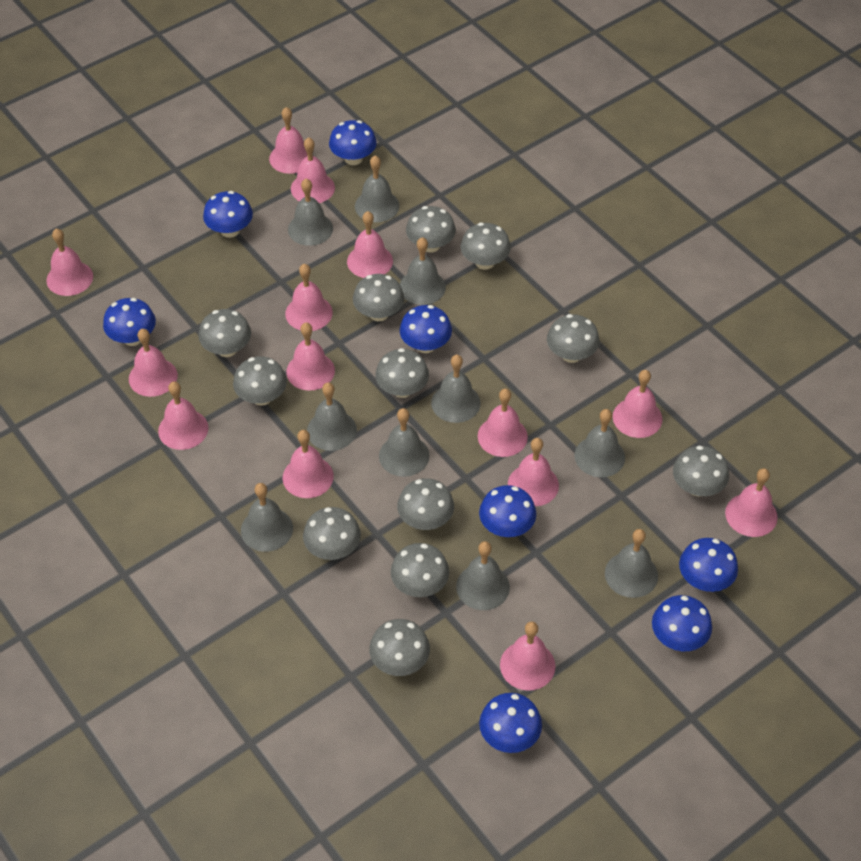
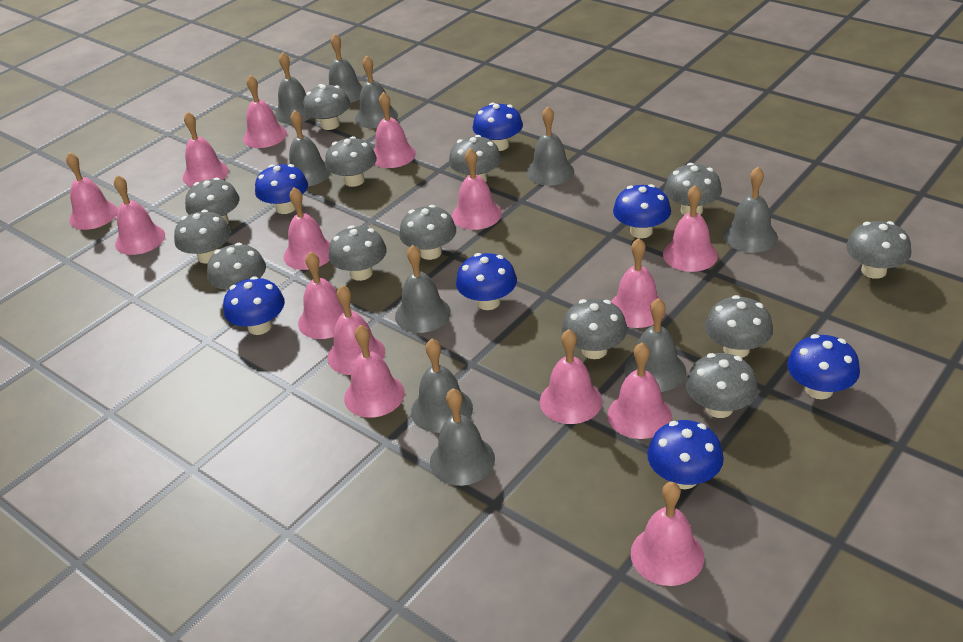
blue mushroom: 8 -> 7
grey mushroom: 12 -> 13
pink bell: 14 -> 15

